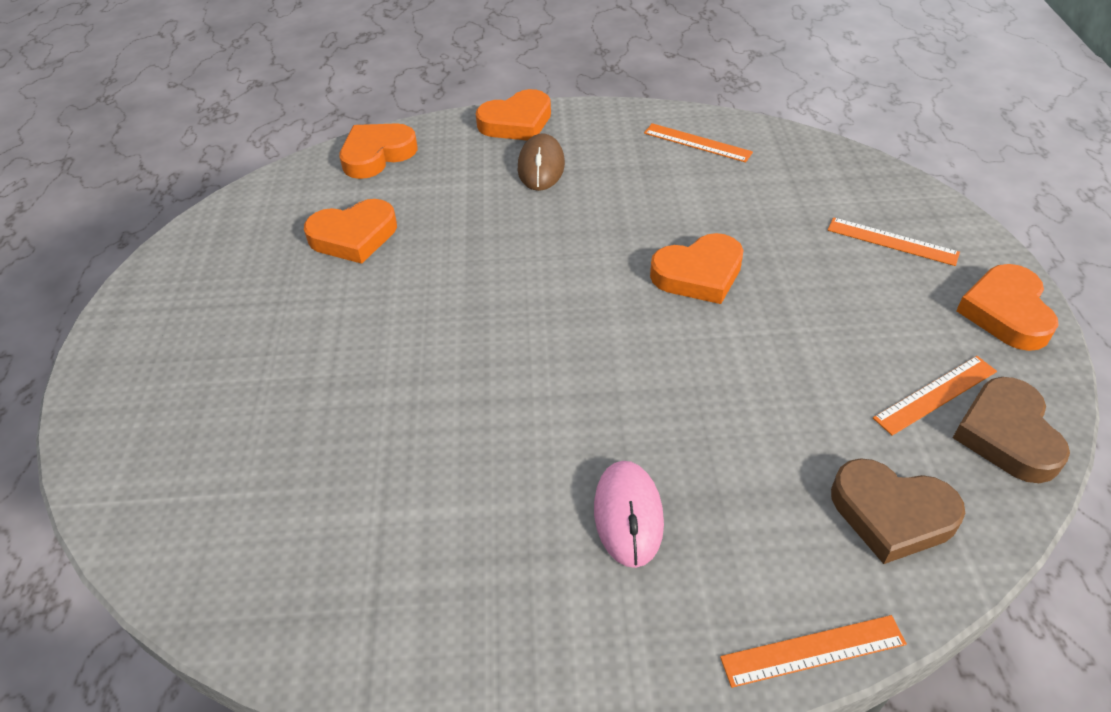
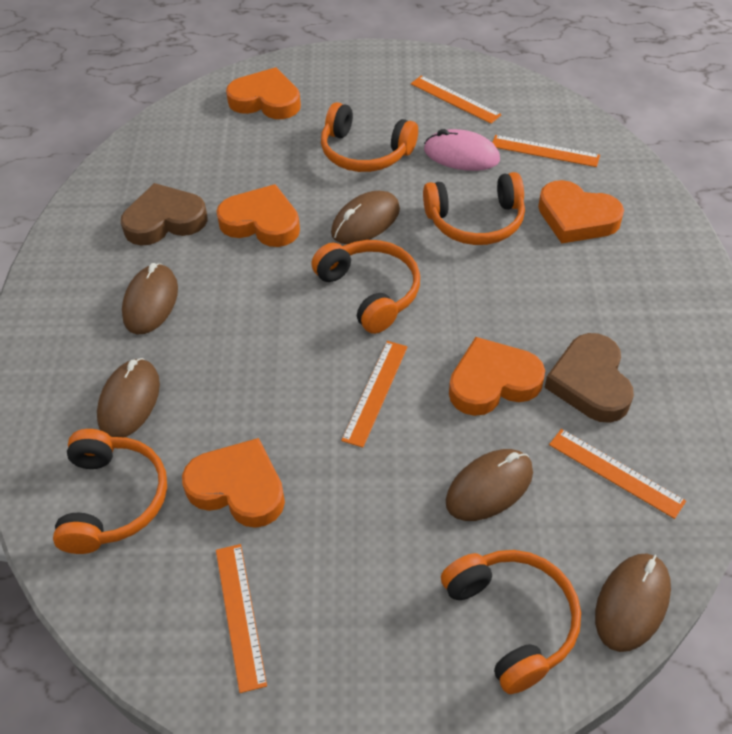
brown mouse: 1 -> 5
orange headphones: 0 -> 5
orange ruler: 4 -> 5

